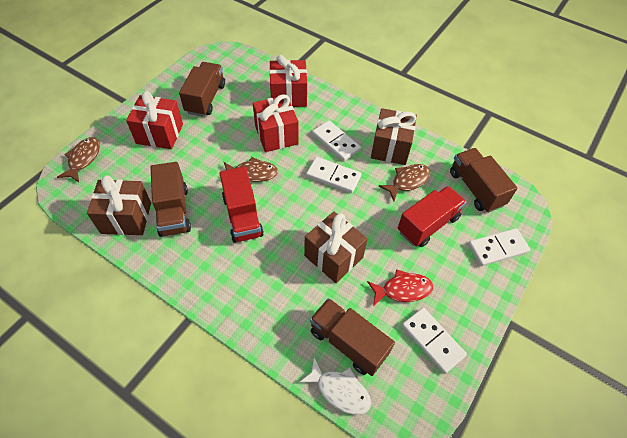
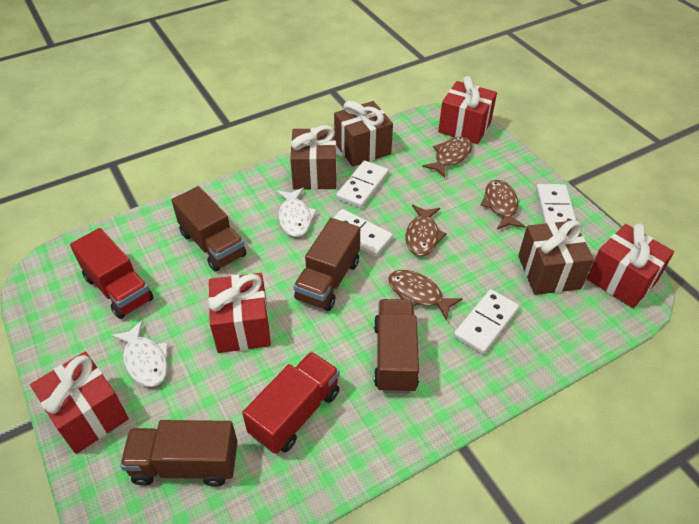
brown fish: 3 -> 4
red fish: 1 -> 0
red gift: 3 -> 4
white fish: 1 -> 2

